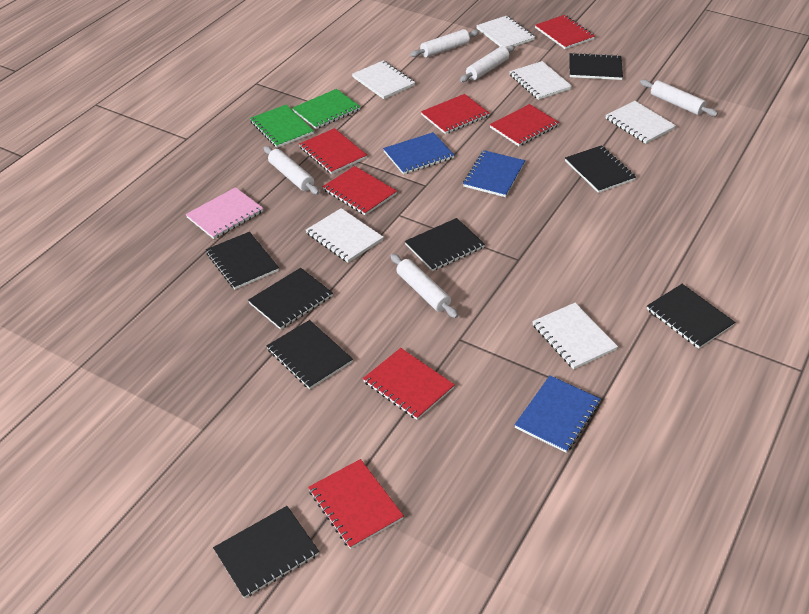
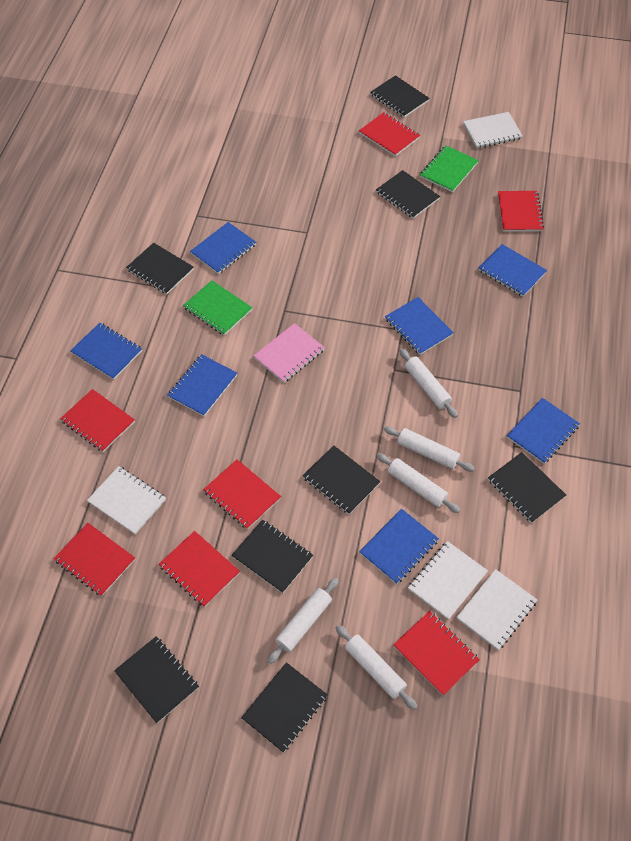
blue notebook: 3 -> 7
white notebook: 6 -> 4

